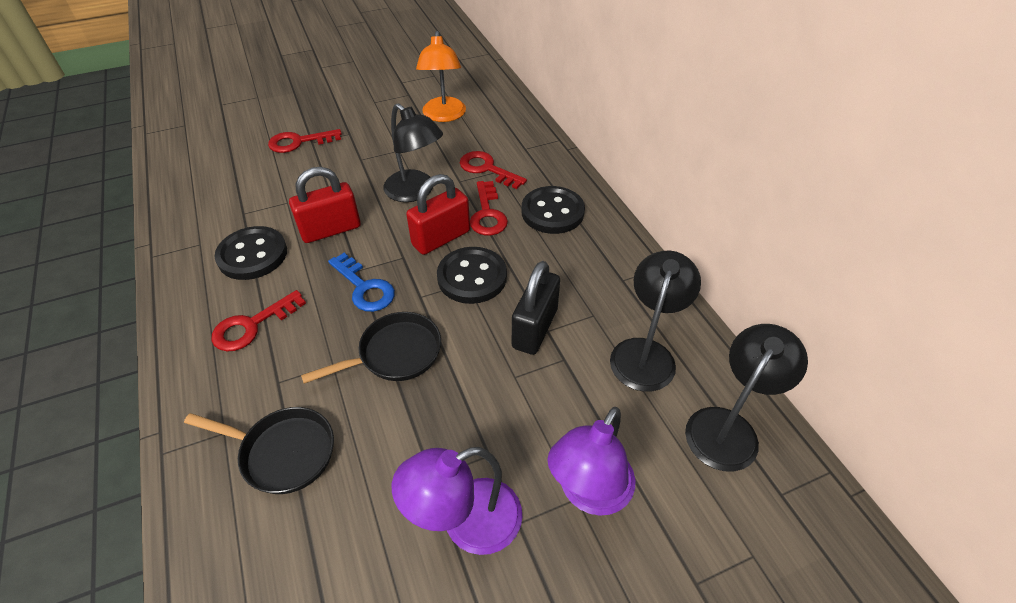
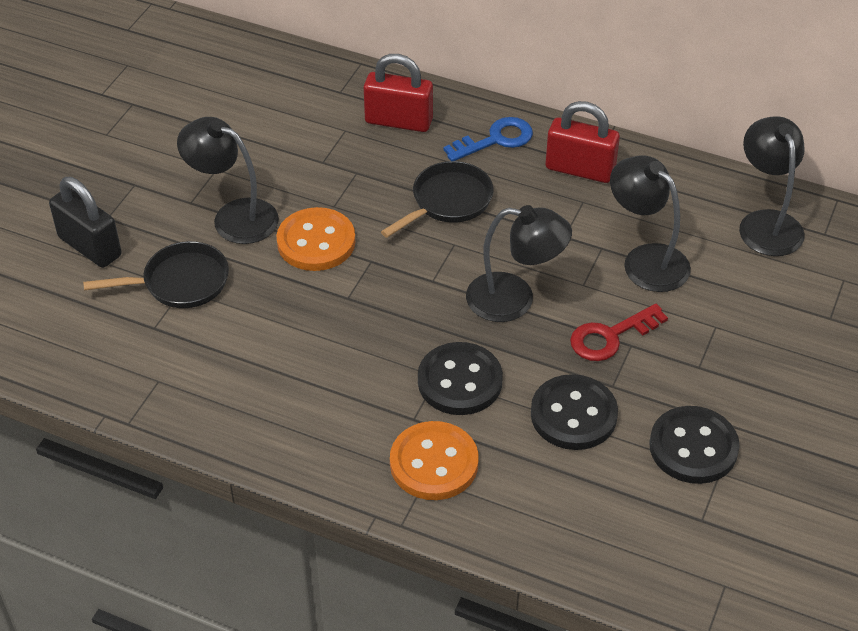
black lamp: 3 -> 4
orange button: 0 -> 2
orange lamp: 1 -> 0
purple lamp: 2 -> 0
red key: 4 -> 1

